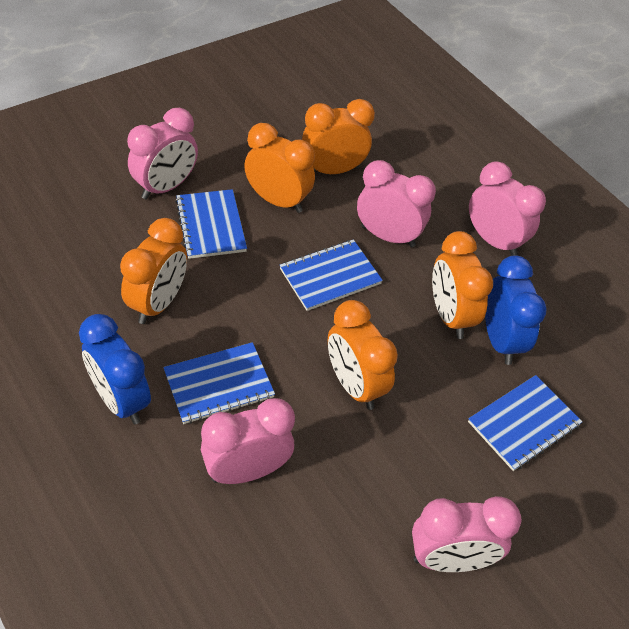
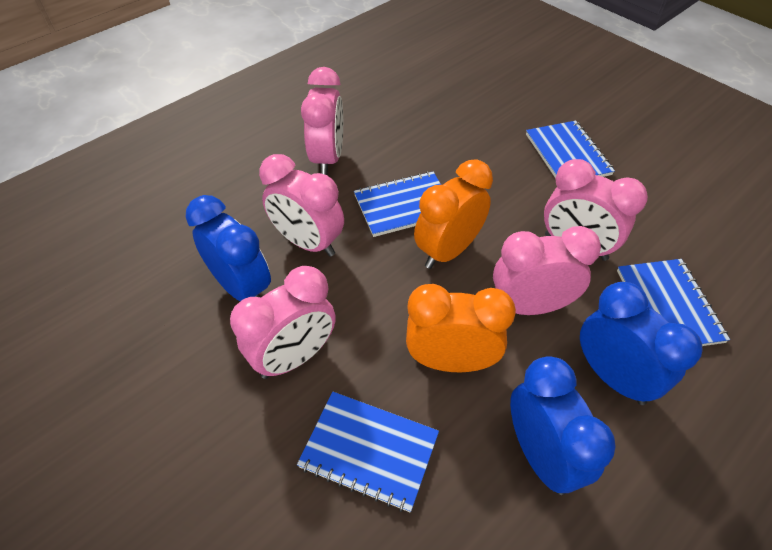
blue clock: 2 -> 3
orange clock: 5 -> 2

